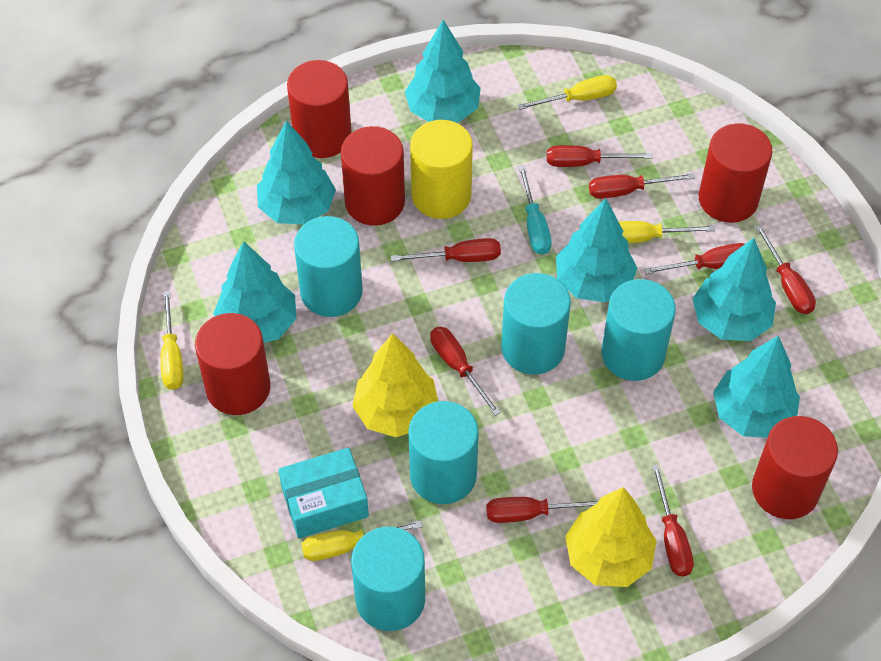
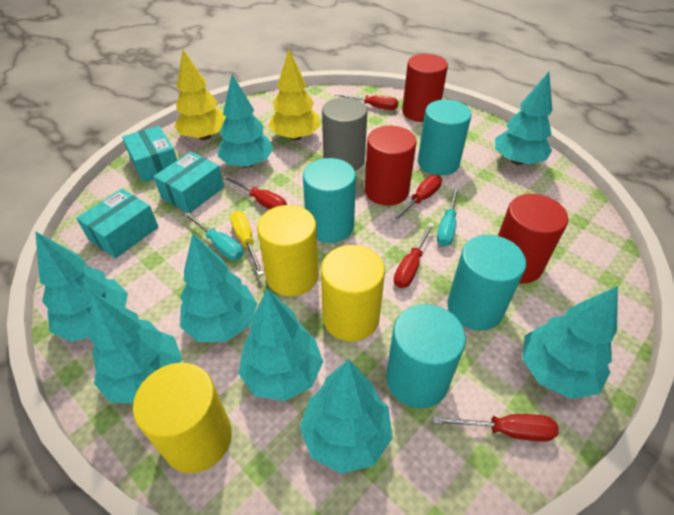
grey cylinder: 0 -> 1
red cylinder: 5 -> 3
red screwdriver: 8 -> 5
turquoise box: 1 -> 3
turquoise cylinder: 5 -> 4
turquoise screwdriver: 1 -> 2
turquoise tree: 6 -> 8
yellow cylinder: 1 -> 3
yellow screwdriver: 4 -> 1

